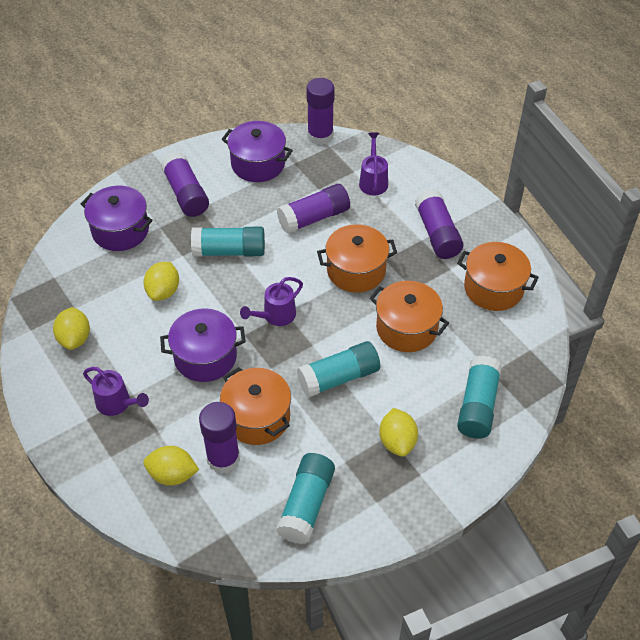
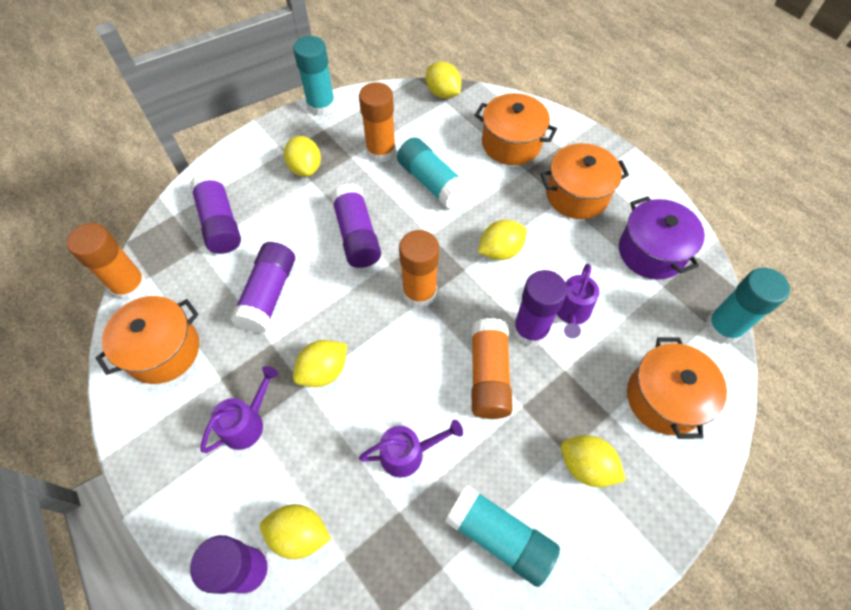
orange glue stick: 0 -> 4
purple pot: 3 -> 1
yellow lemon: 4 -> 6

